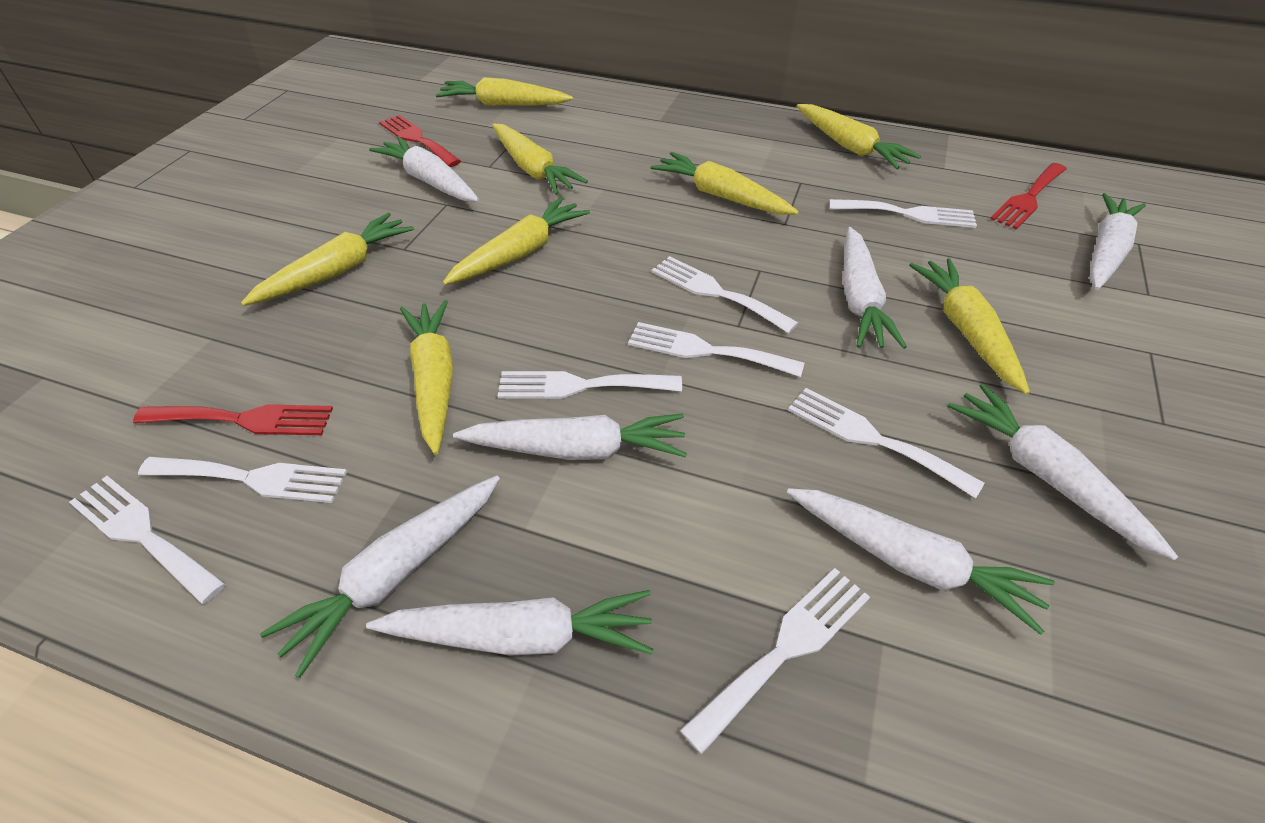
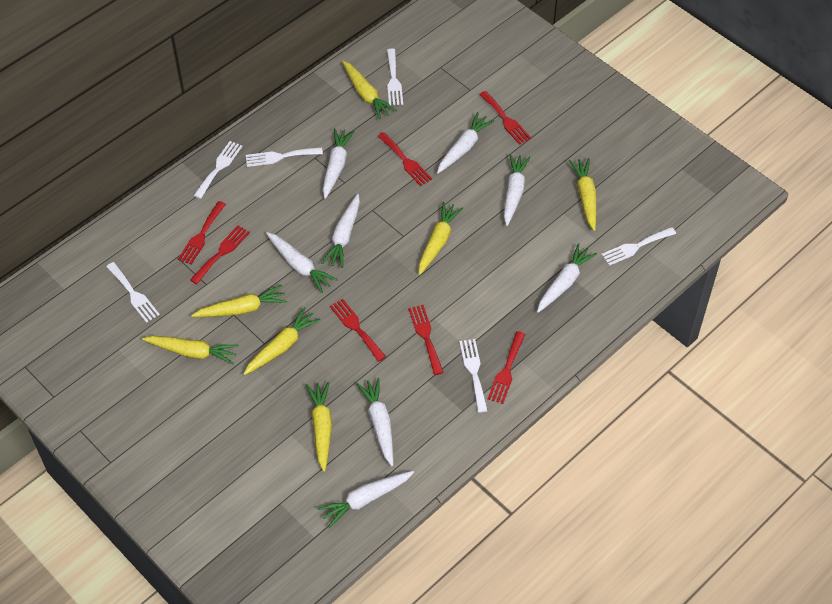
red fork: 3 -> 7
white fork: 8 -> 6
yellow carrot: 8 -> 7

